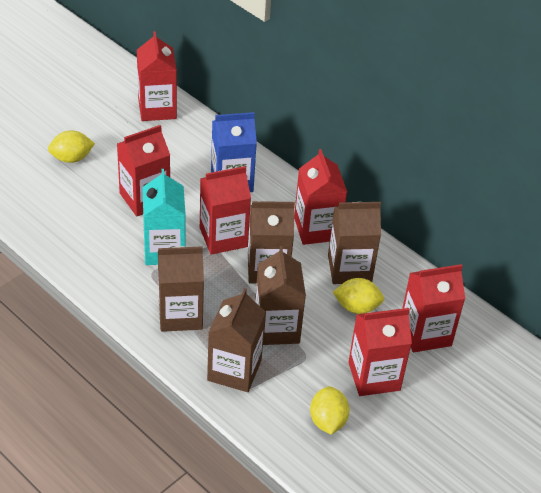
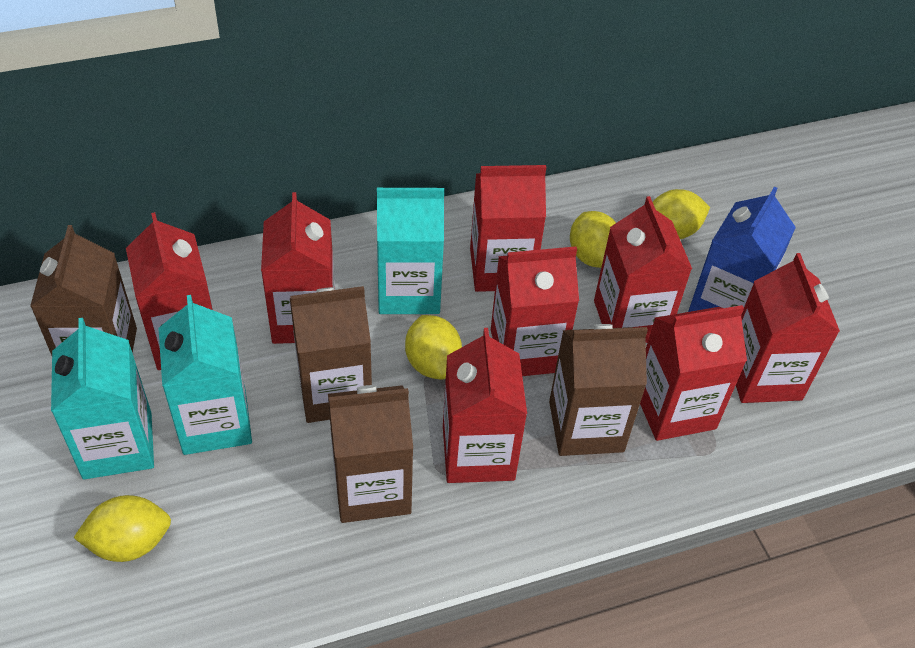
brown carton: 5 -> 4
red carton: 6 -> 8
turquoise carton: 1 -> 3
yellow lemon: 3 -> 4

